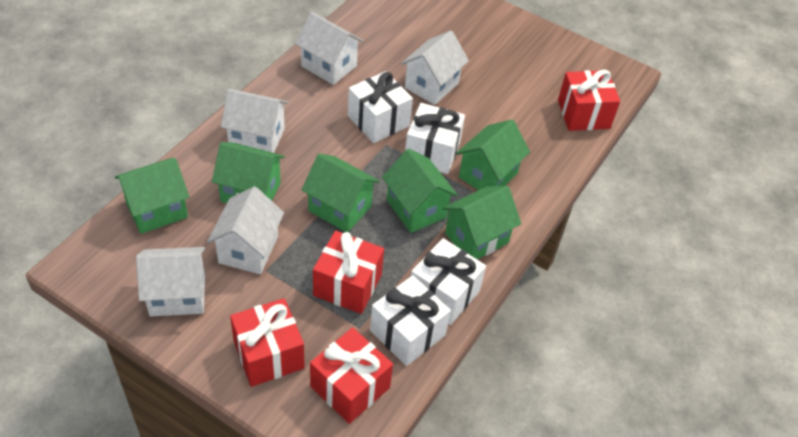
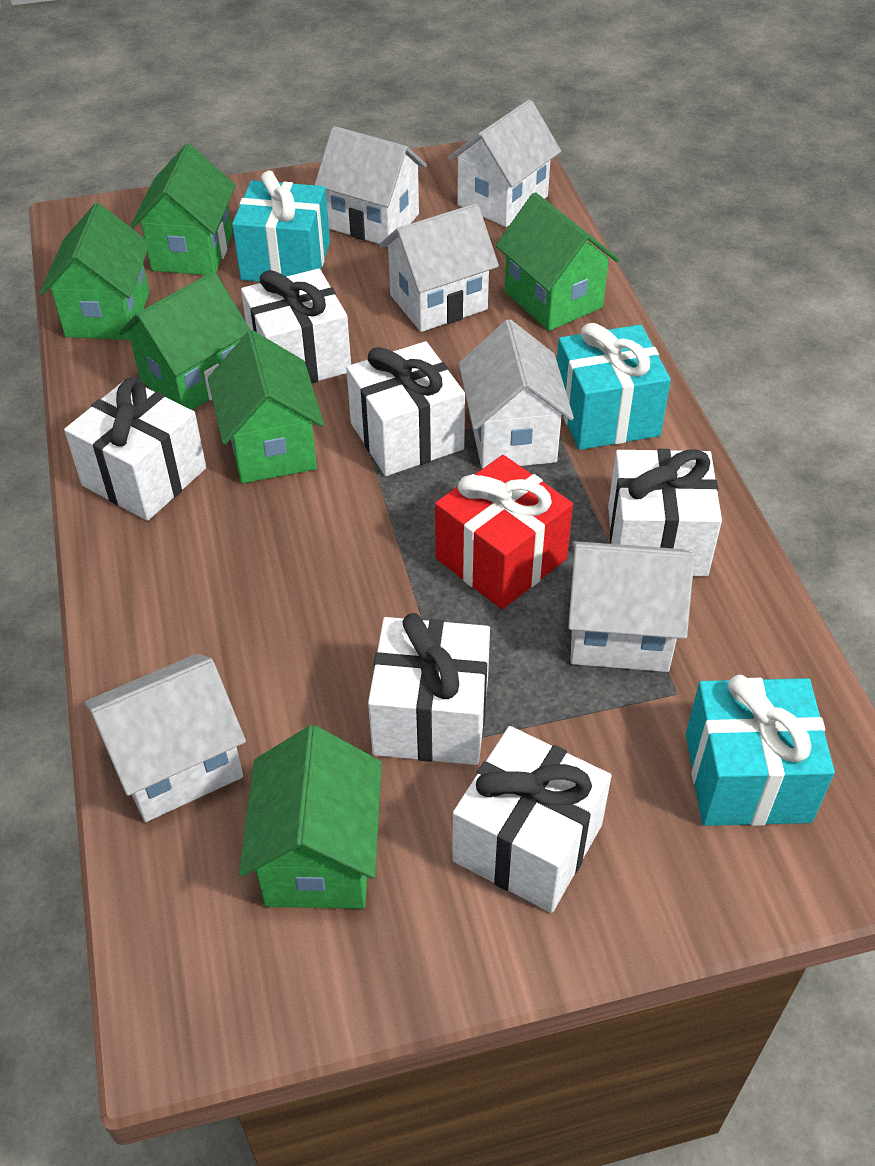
red gift: 4 -> 1
turquoise gift: 0 -> 3
white gift: 4 -> 6
white house: 5 -> 6

